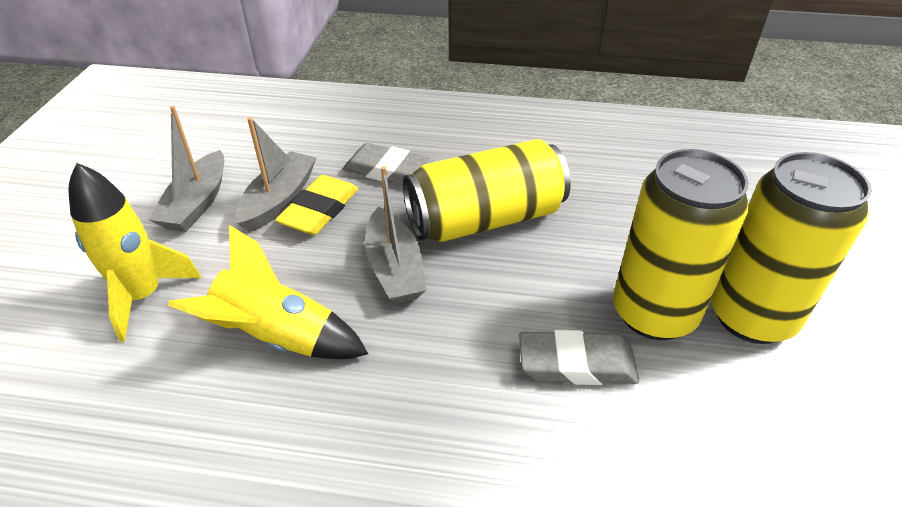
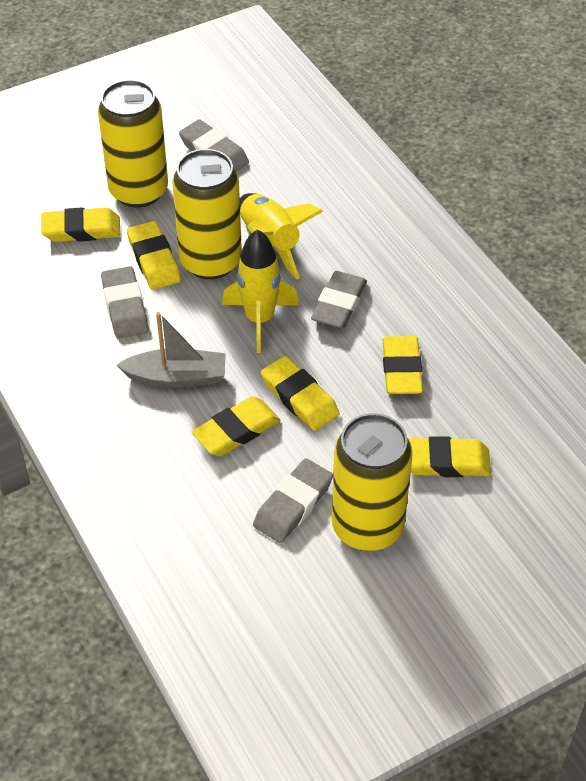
grey boat: 3 -> 1
grey eraser: 2 -> 4
yellow eraser: 1 -> 6

